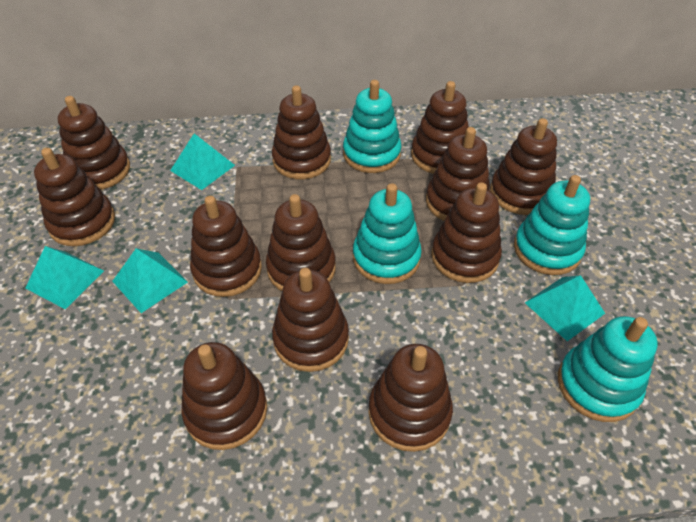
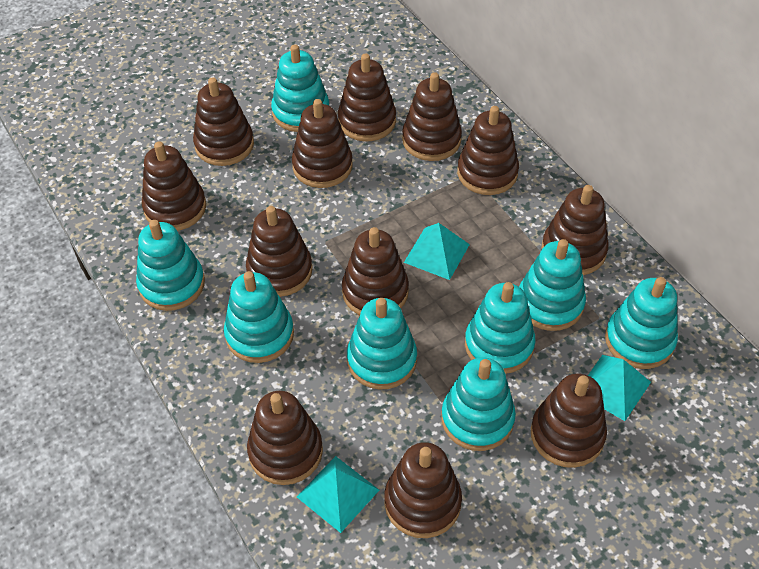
turquoise pyramid: 4 -> 3
turquoise stacking toy: 4 -> 8

